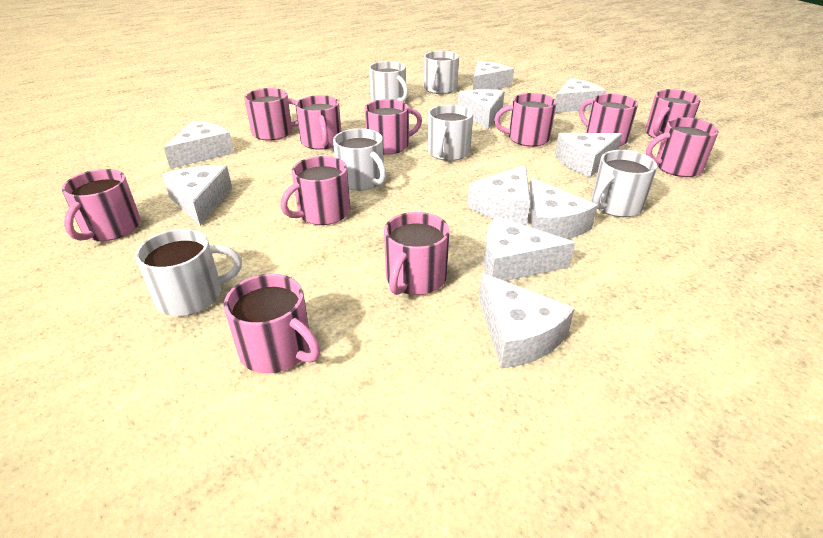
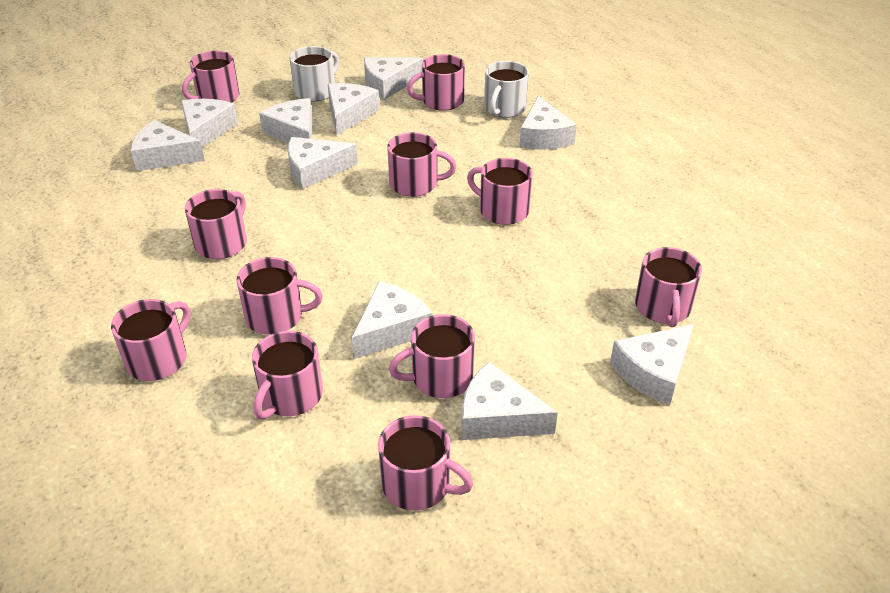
white mug: 6 -> 2

